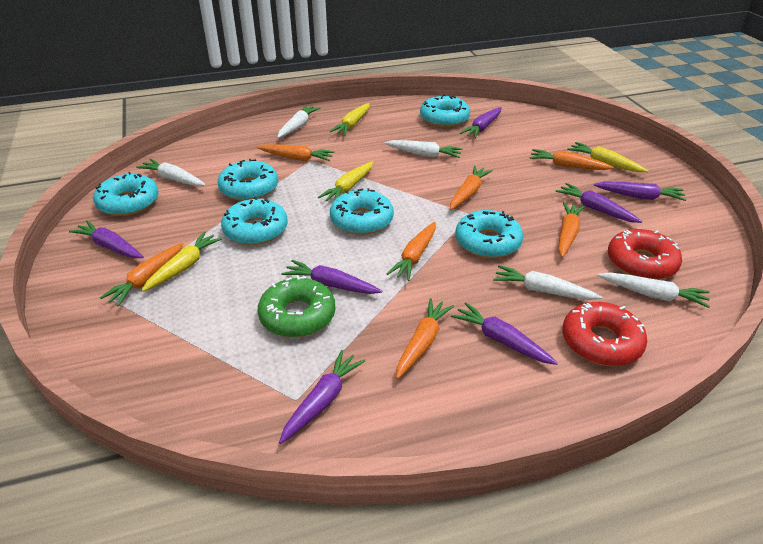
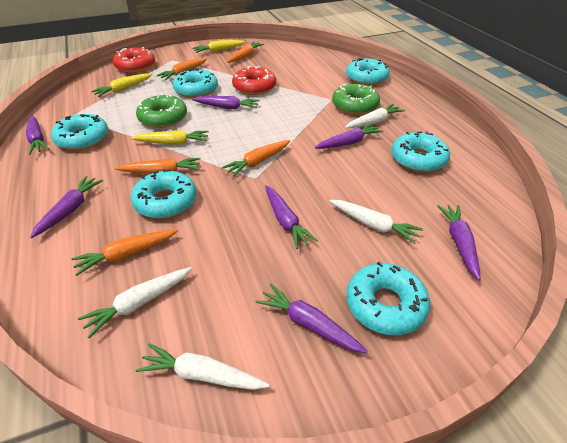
green donut: 1 -> 2
orange carrot: 7 -> 5
white carrot: 5 -> 4
yellow carrot: 4 -> 3

